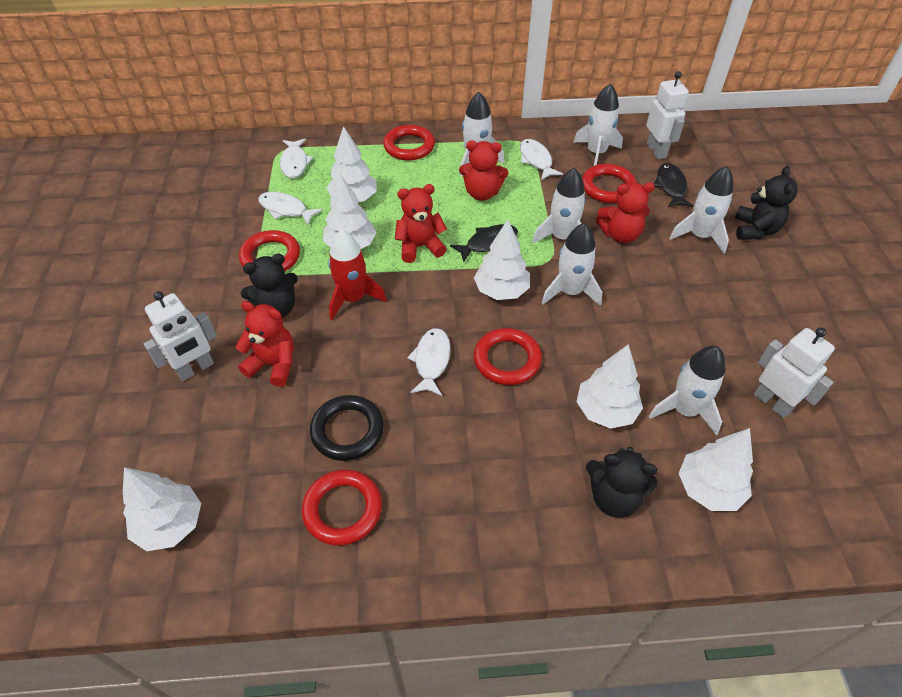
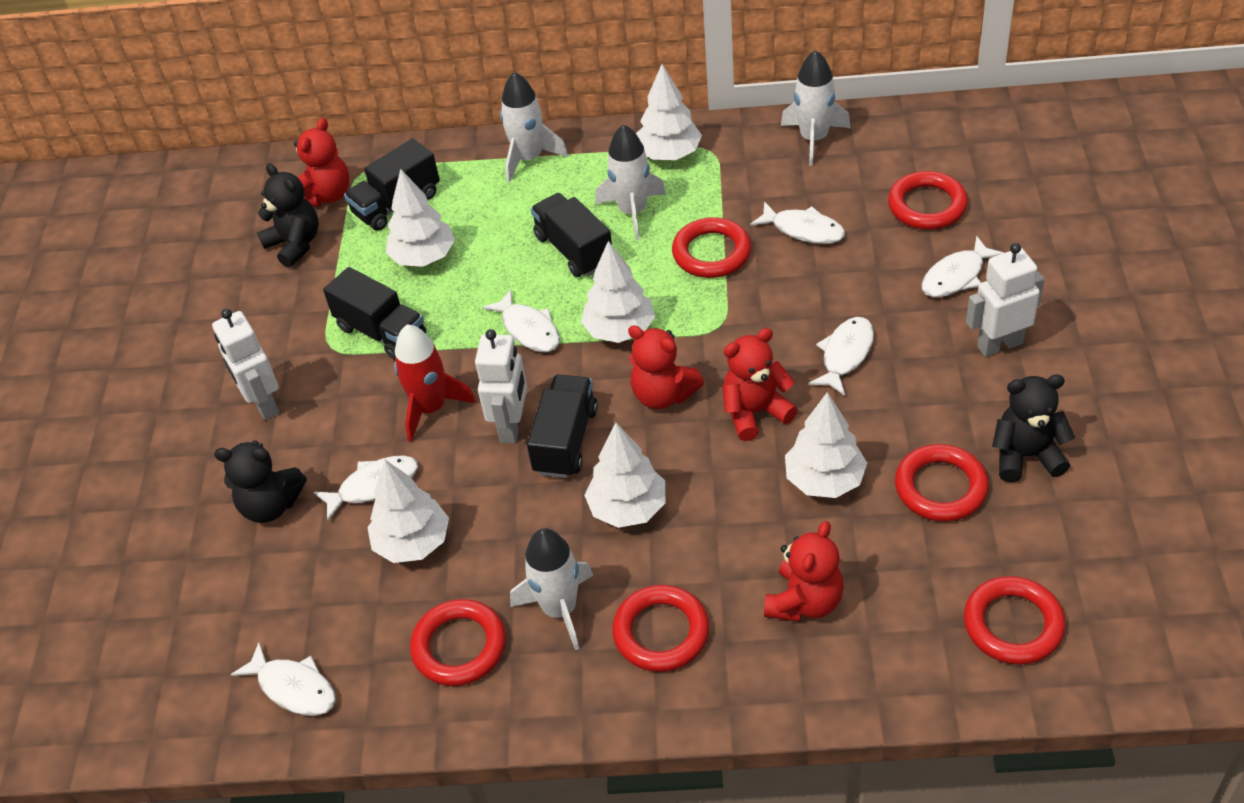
black fish: 2 -> 0
black ring: 1 -> 0
black truck: 0 -> 4
red ring: 5 -> 6
white fish: 4 -> 6
white rocket: 6 -> 4

